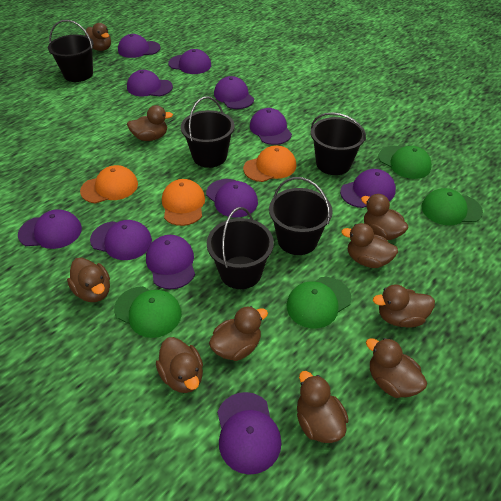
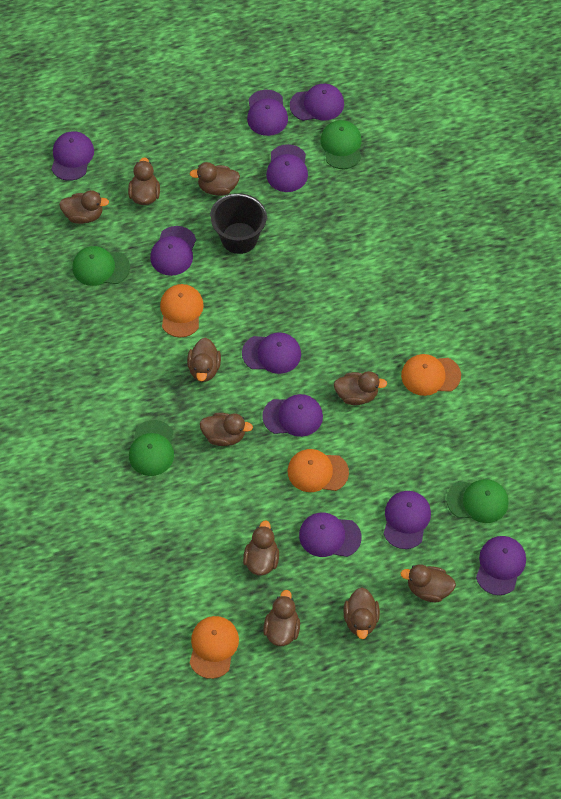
black bucket: 5 -> 1
orange cap: 3 -> 4
purple cap: 11 -> 10

